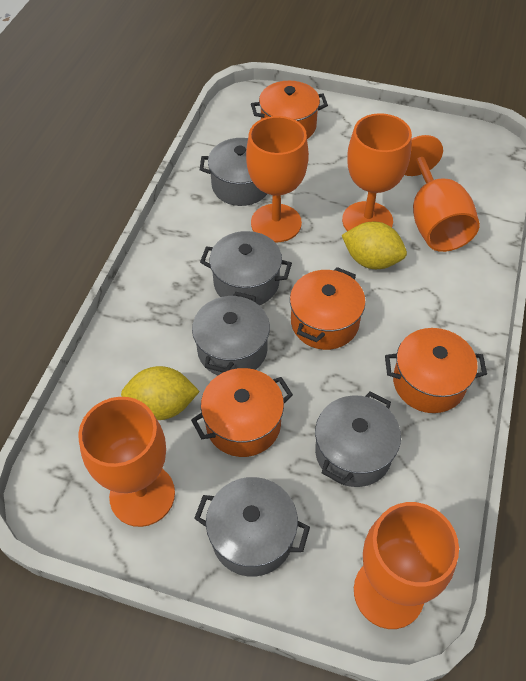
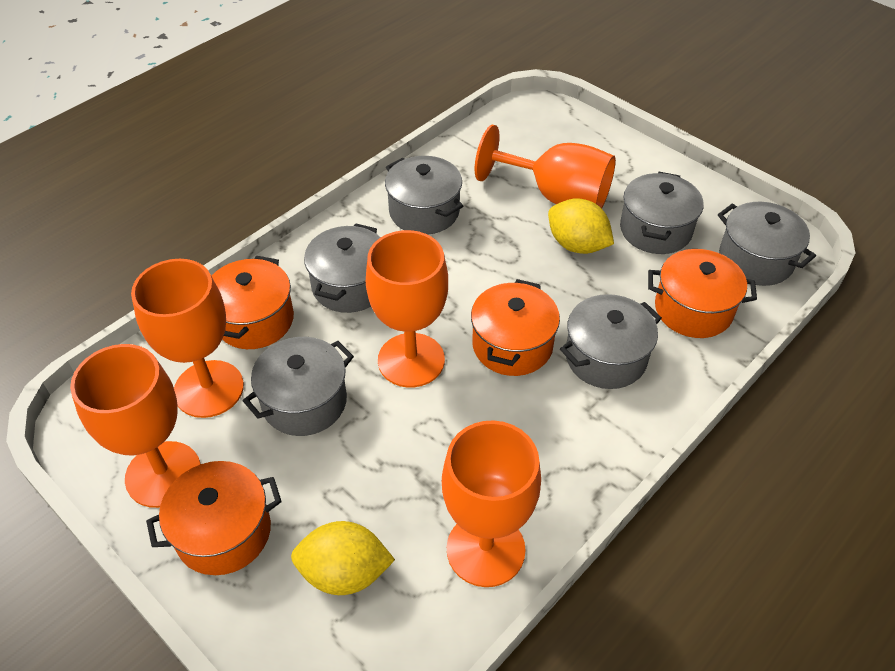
grey pot: 5 -> 6

